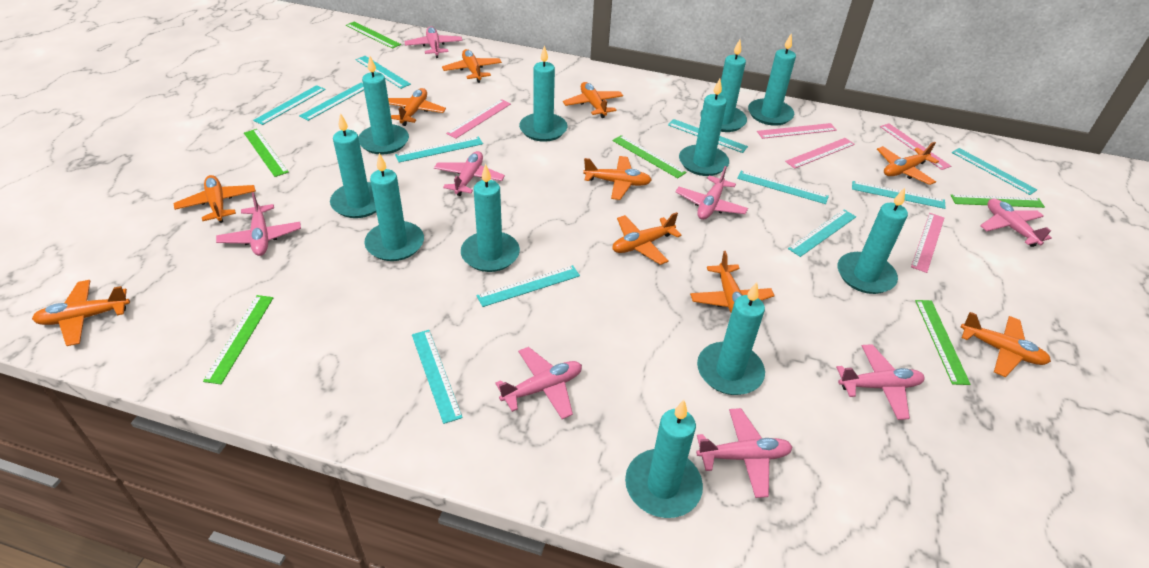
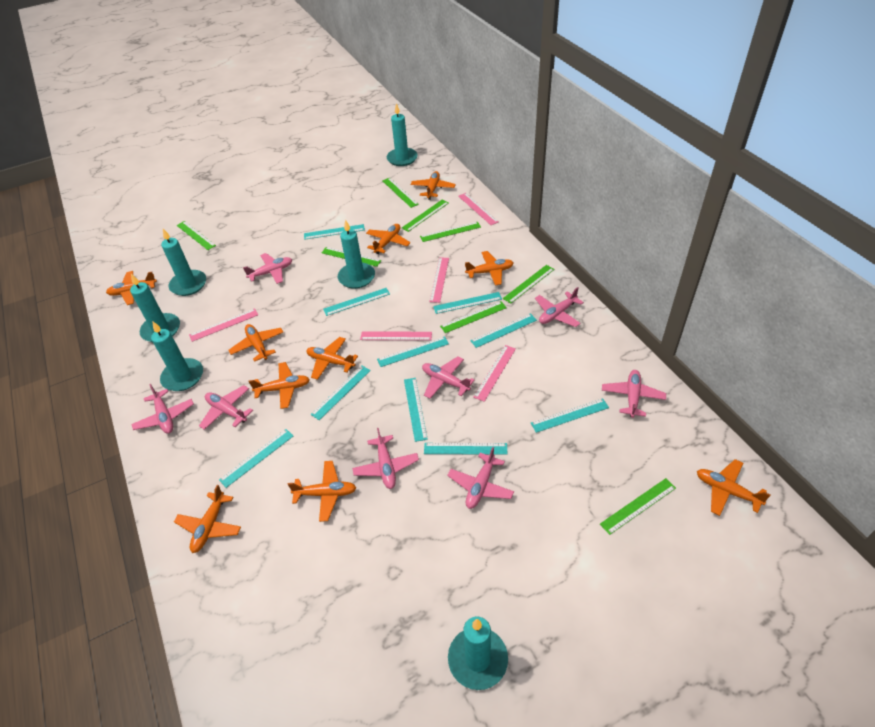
green ruler: 6 -> 8
turquoise candle: 11 -> 6
turquoise ruler: 11 -> 10

